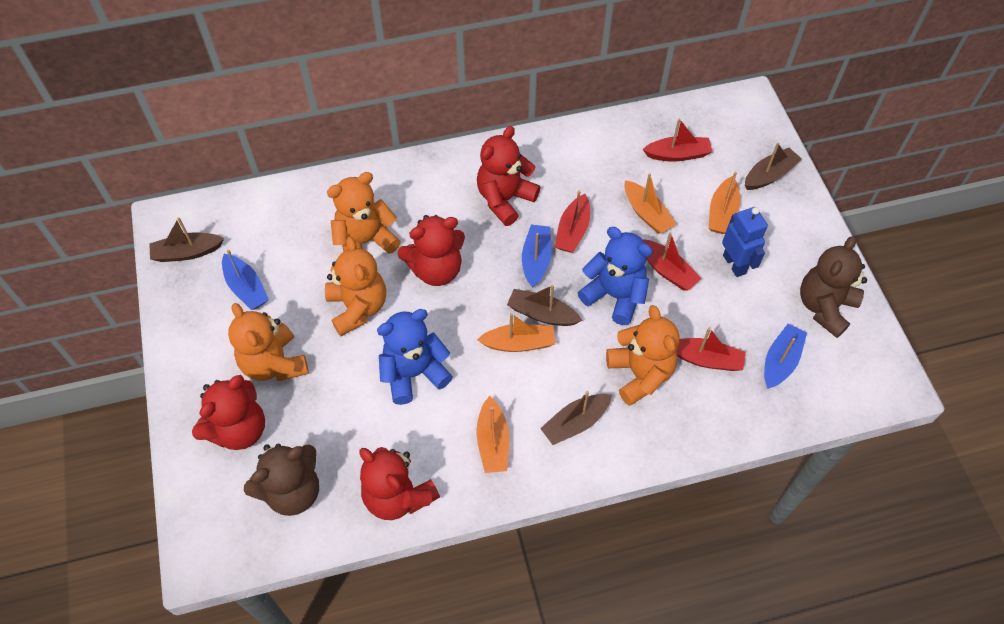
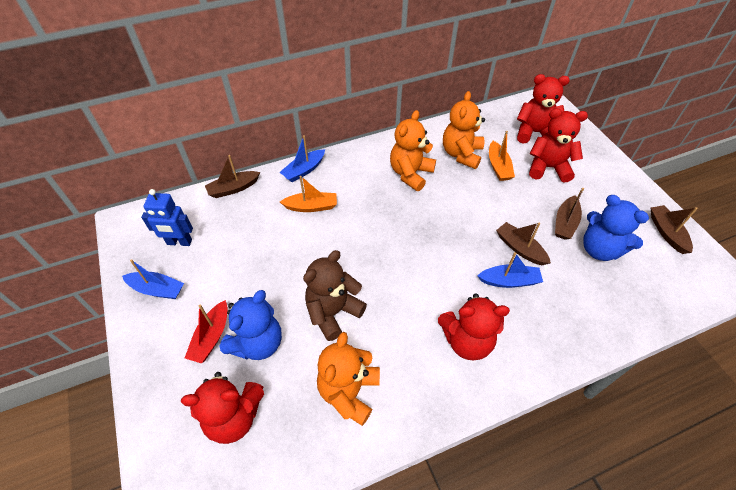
brown teddy bear: 2 -> 1
orange boat: 4 -> 2
orange teddy bear: 4 -> 3
red boat: 4 -> 1

